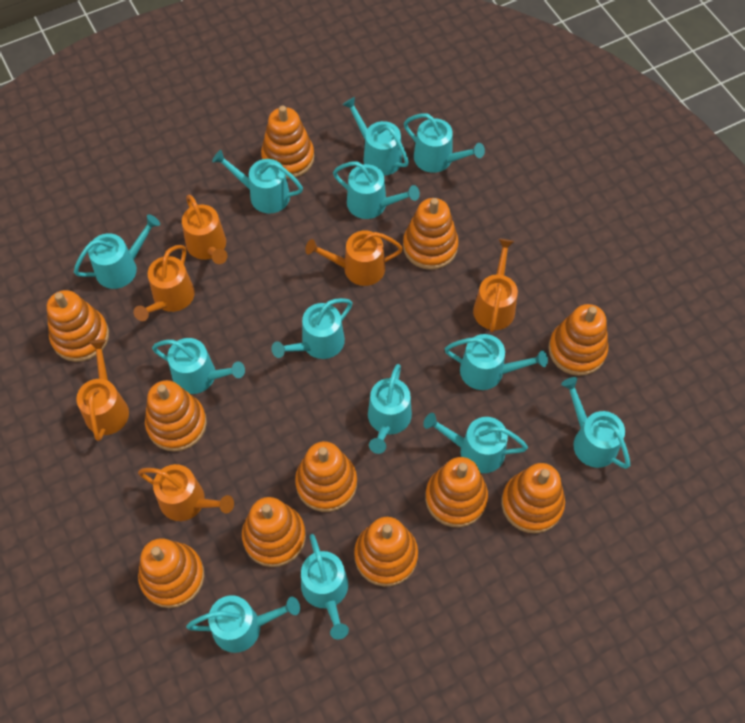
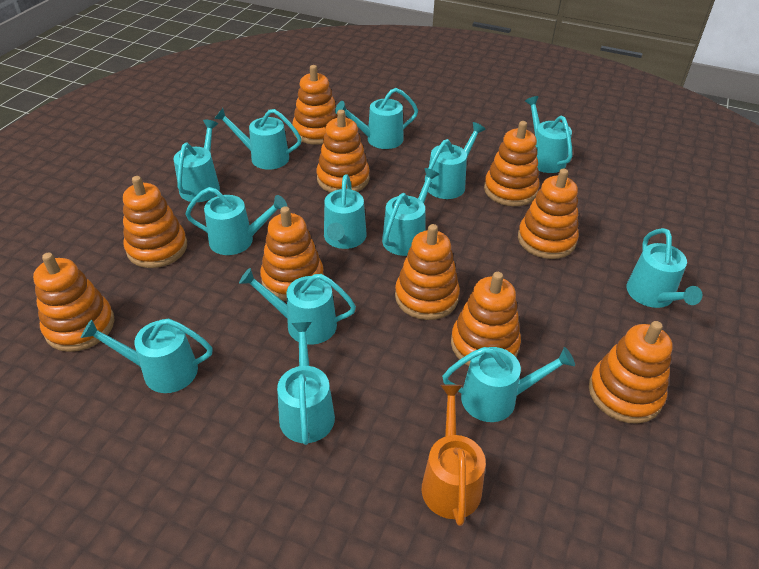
orange stacking toy: 11 -> 10
orange watering can: 6 -> 1

